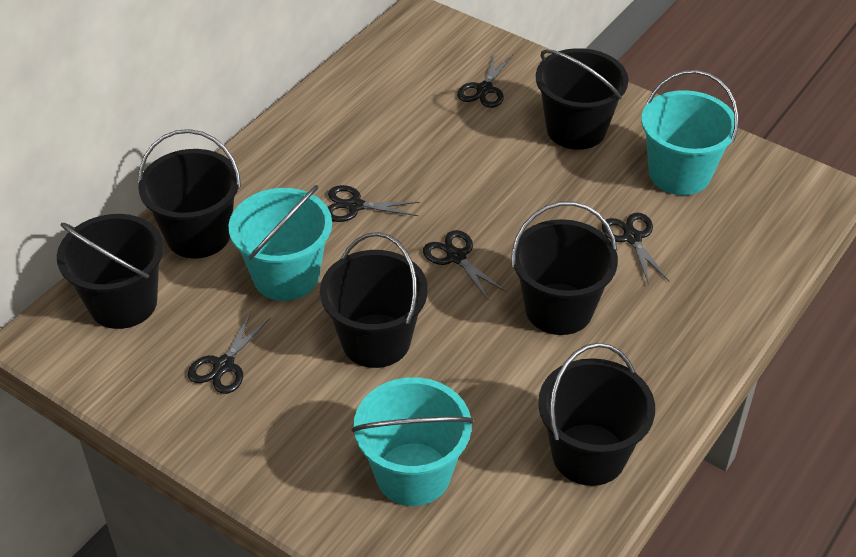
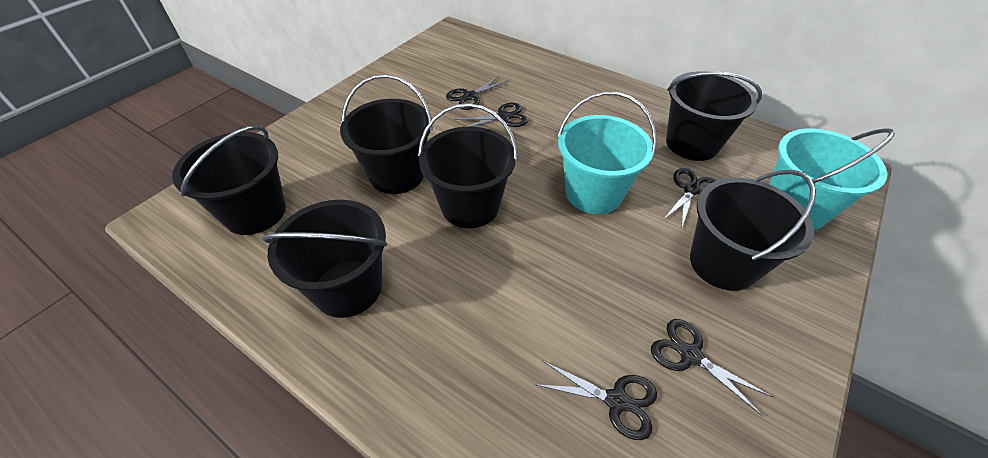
turquoise bucket: 3 -> 2

